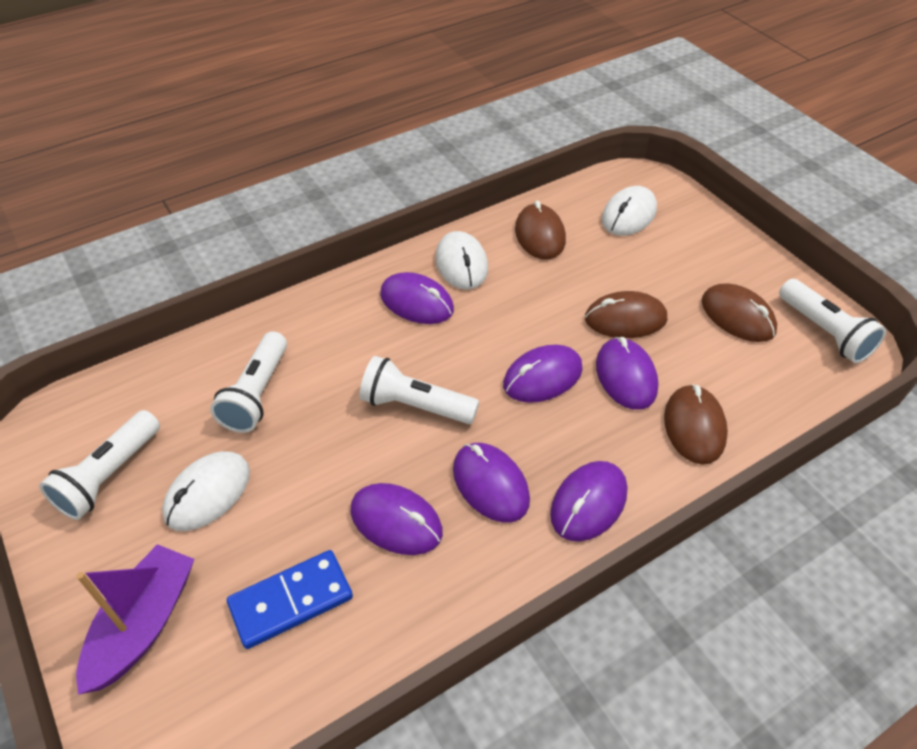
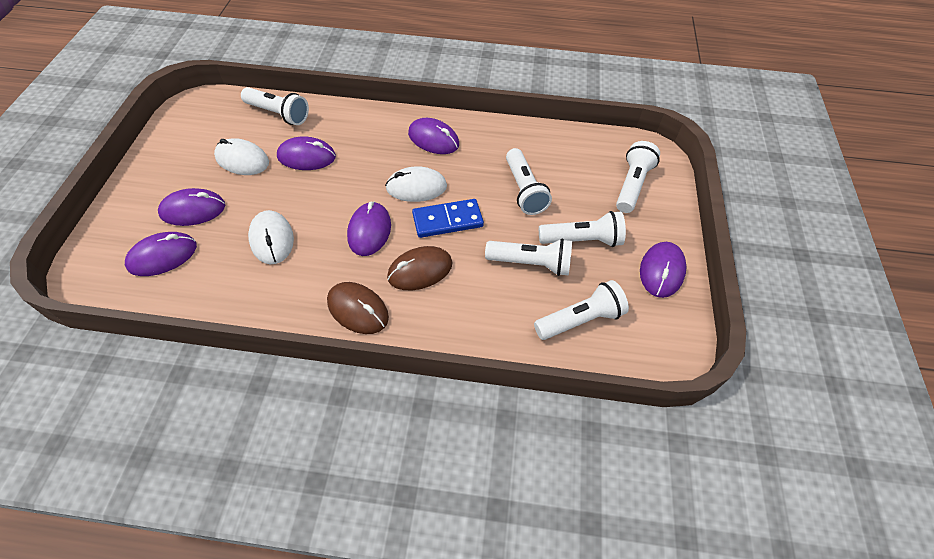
brown mouse: 4 -> 2
purple boat: 1 -> 0
white flashlight: 4 -> 6

